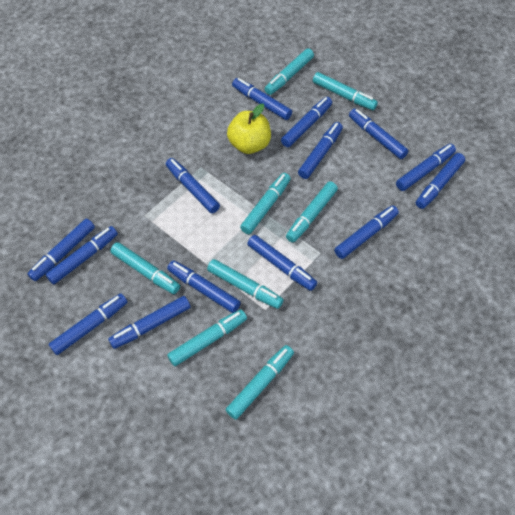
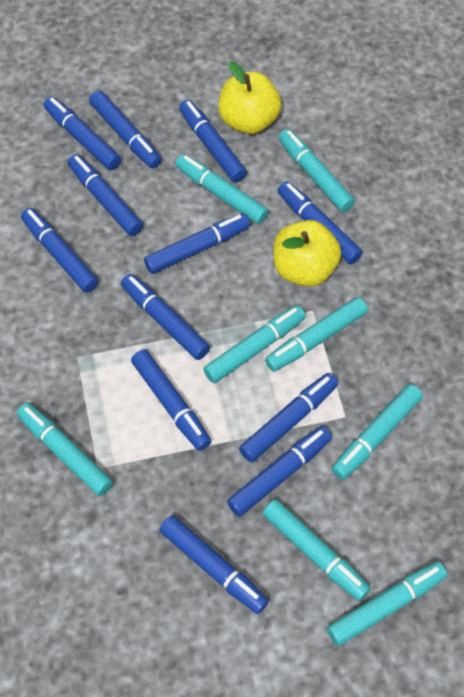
blue marker: 14 -> 12
yellow apple: 1 -> 2

